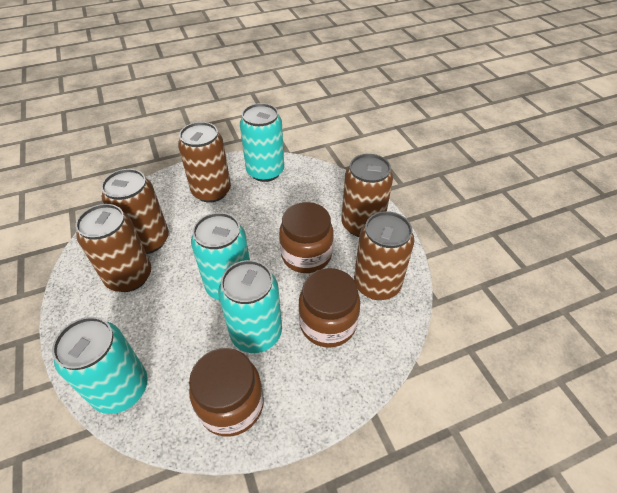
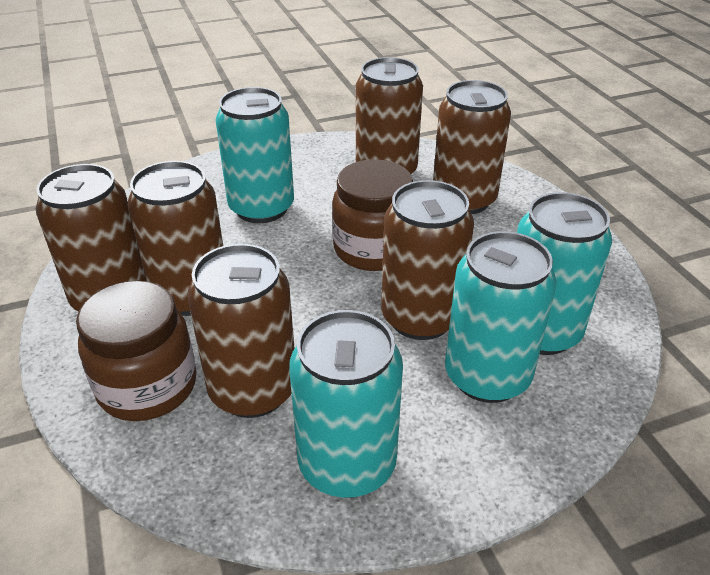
brown can: 5 -> 6
brown jar: 3 -> 2

